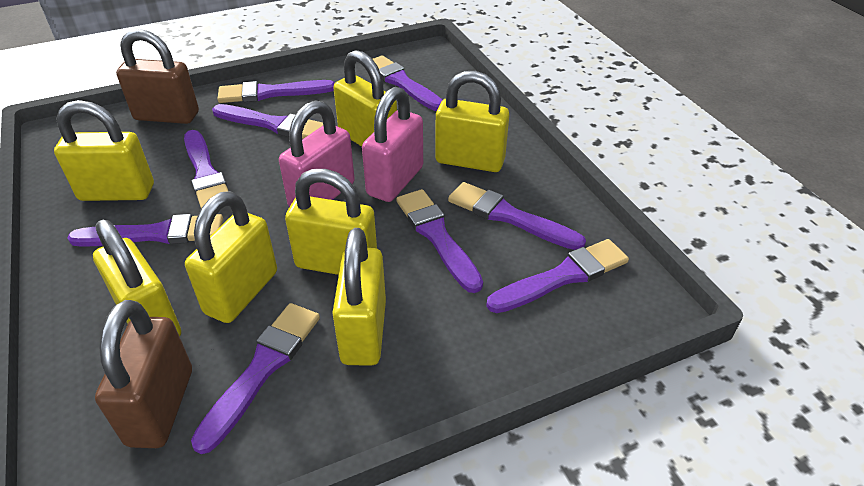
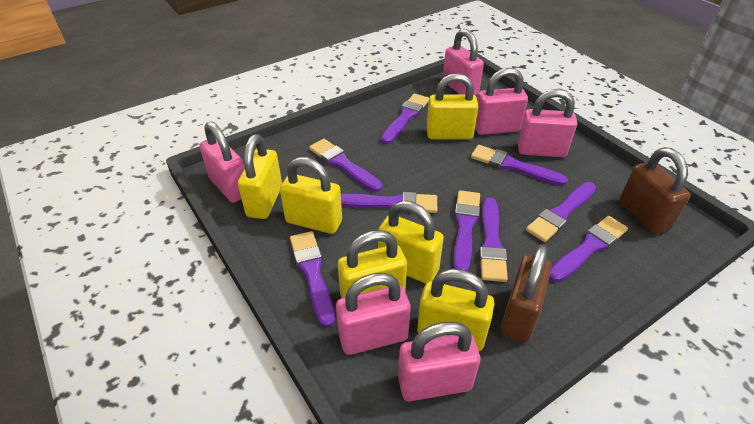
pink padlock: 2 -> 6
yellow padlock: 7 -> 6

